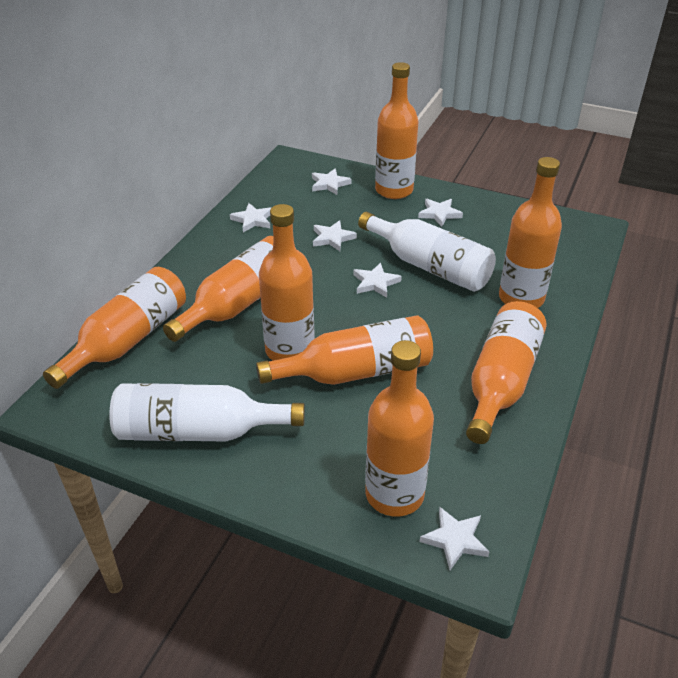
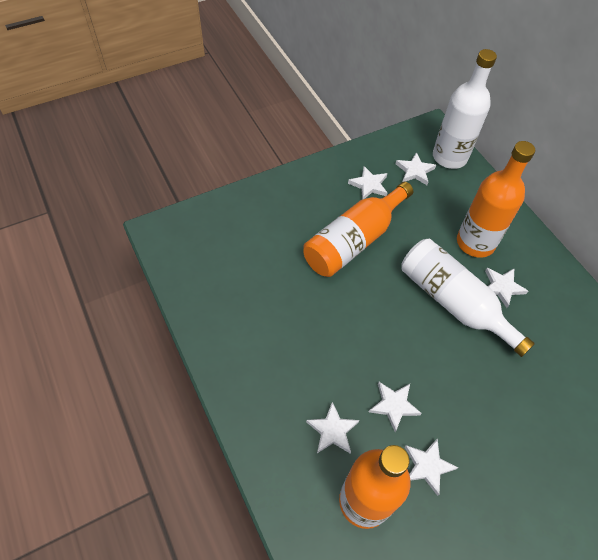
orange bottle: 8 -> 3

